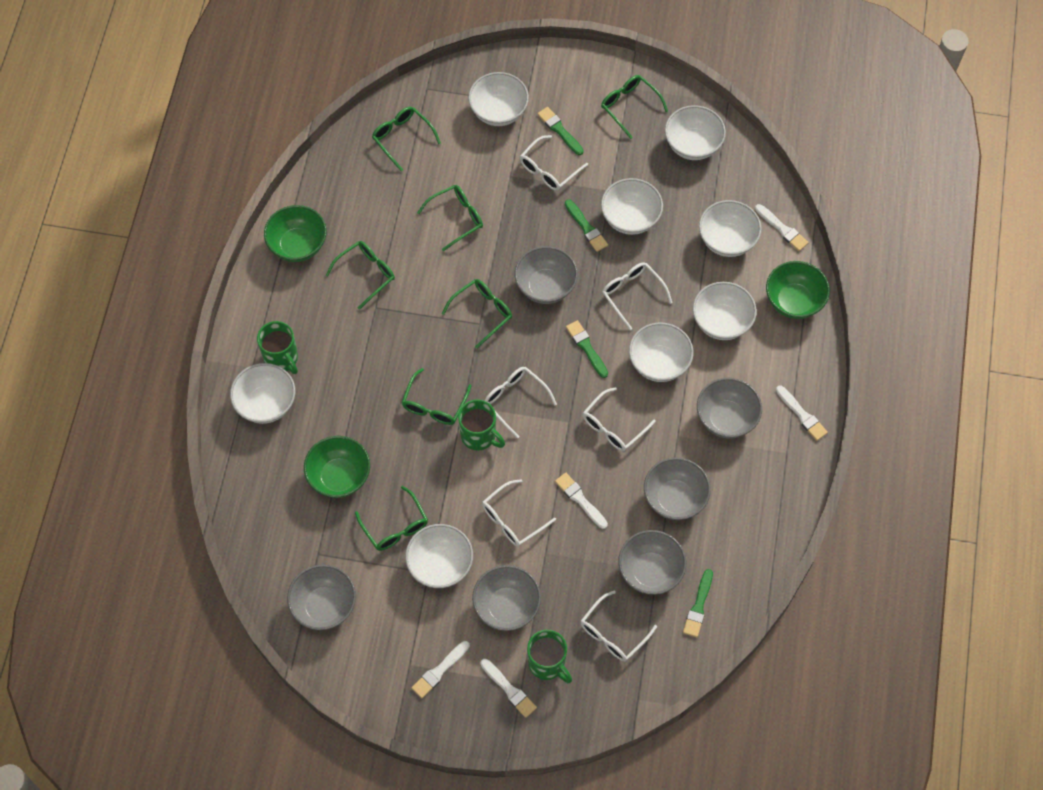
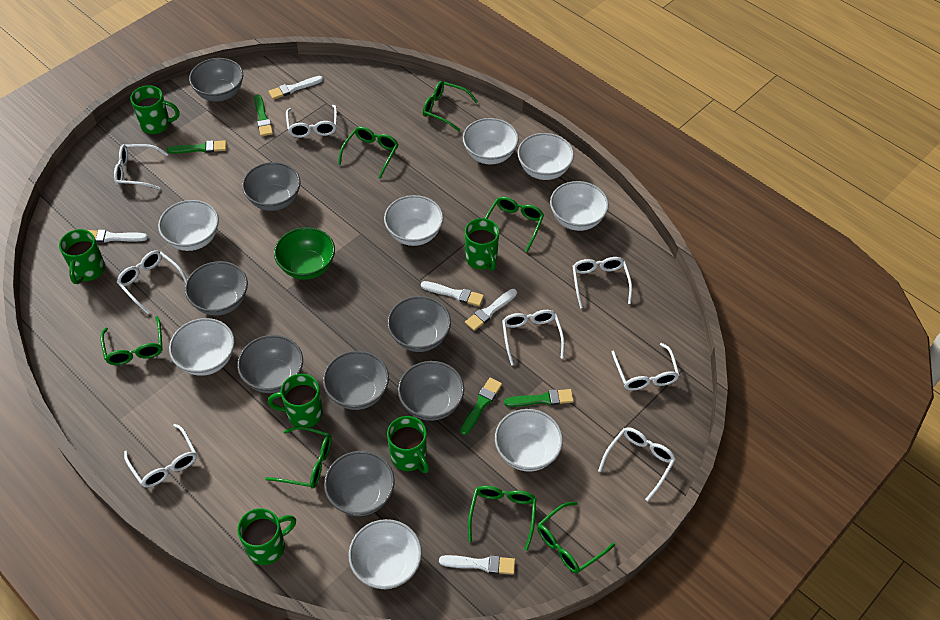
green bowl: 3 -> 1
green mug: 3 -> 6
grey bowl: 6 -> 8
white glasses: 6 -> 8

